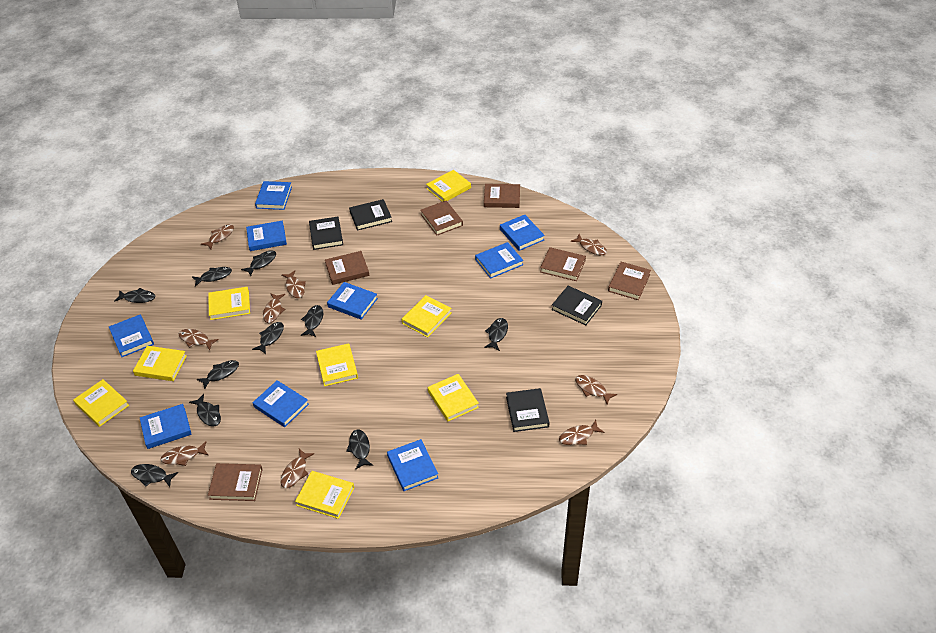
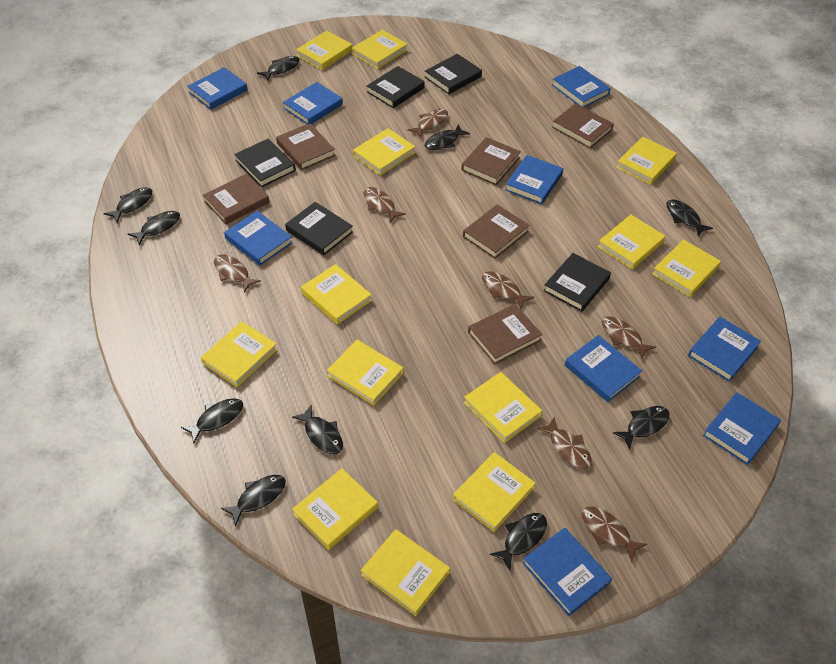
black book: 4 -> 5
brown fish: 9 -> 7
yellow book: 8 -> 13

